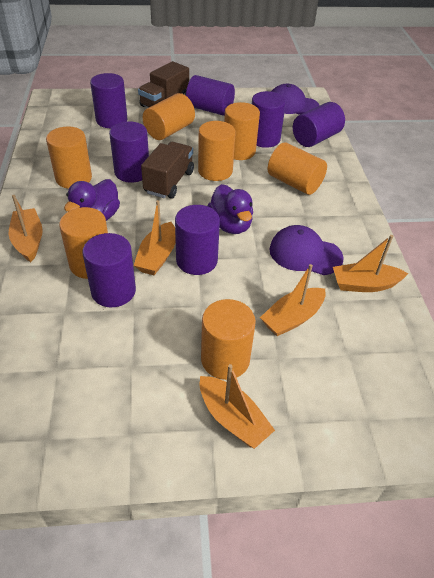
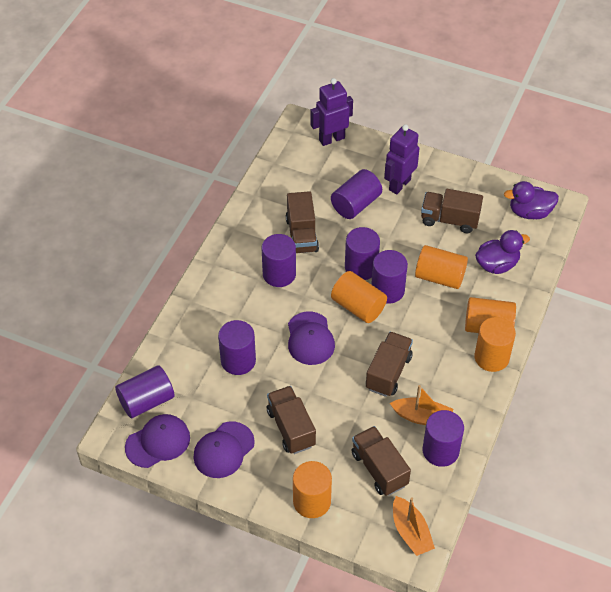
brown truck: 2 -> 5
orange boat: 5 -> 2
orange cylinder: 7 -> 5
purple cap: 2 -> 3
purple robot: 0 -> 2

